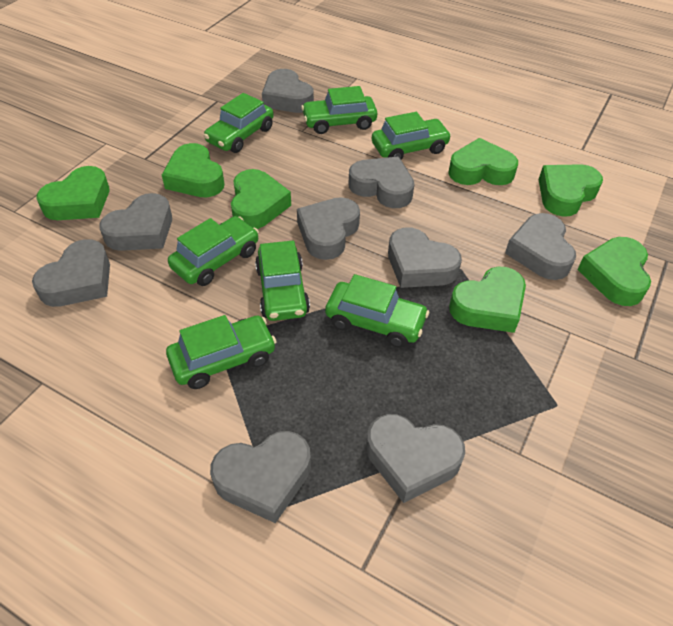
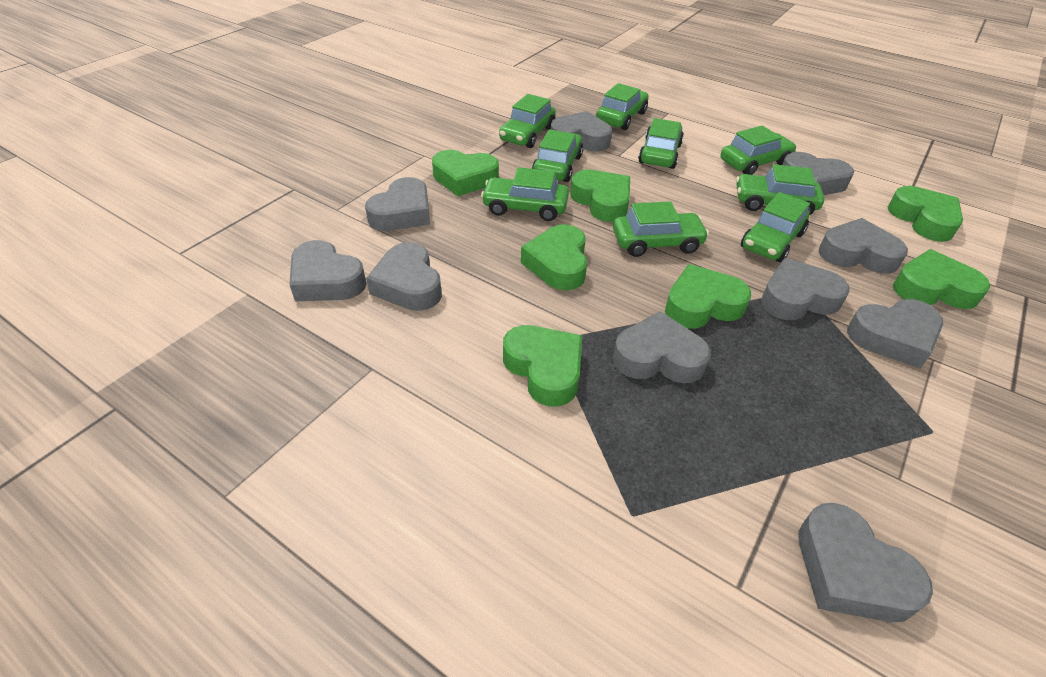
green car: 7 -> 9
grey heart: 9 -> 10

